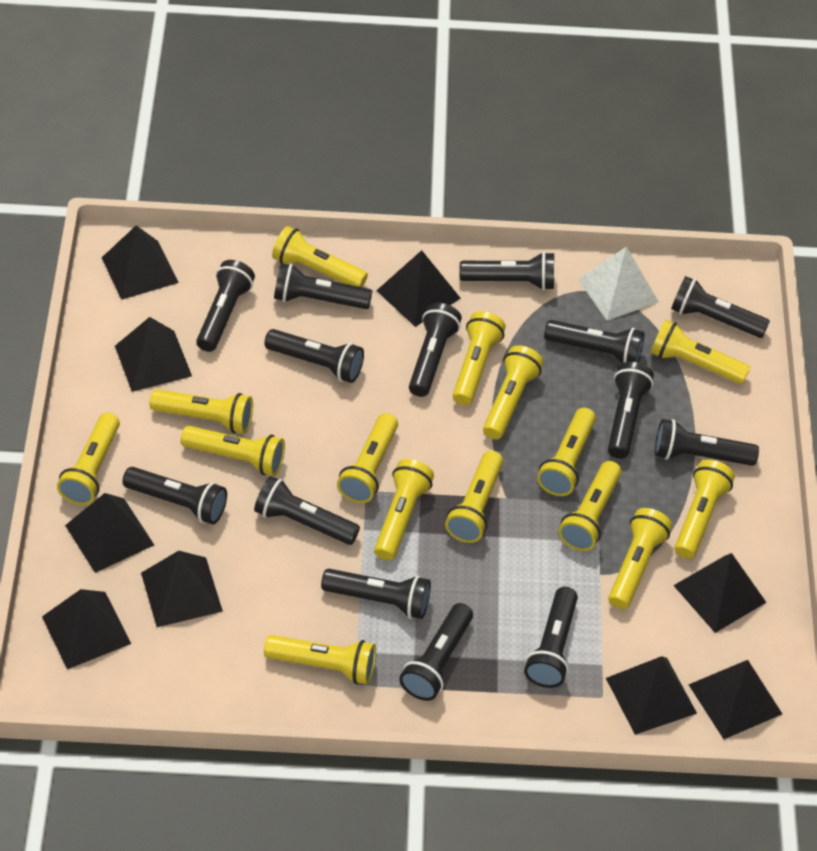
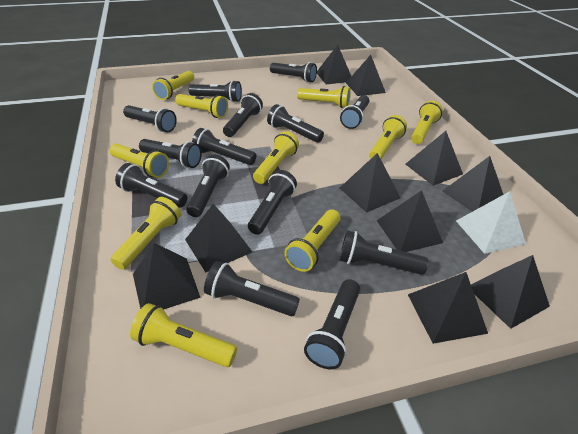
black pyramid: 9 -> 10
yellow flashlight: 15 -> 10

